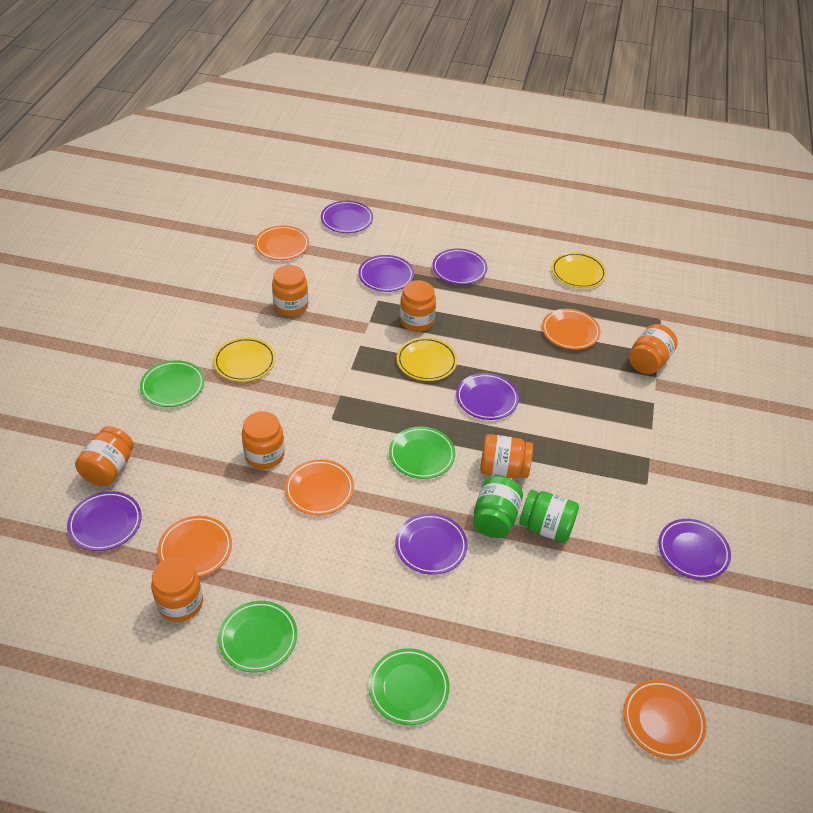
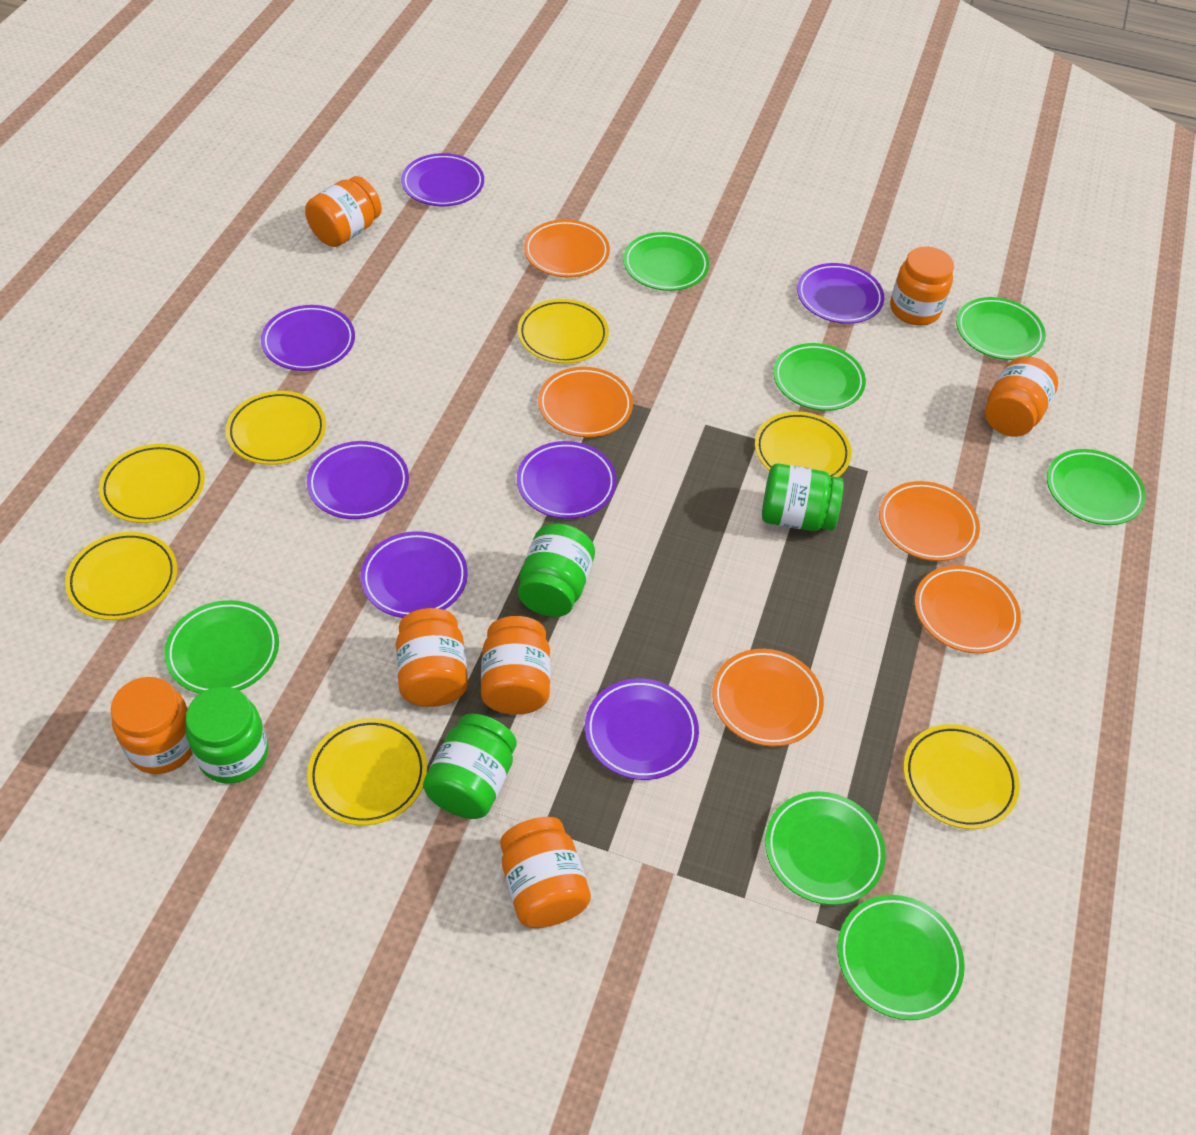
green jar: 2 -> 4
green plate: 4 -> 7
yellow plate: 3 -> 7

